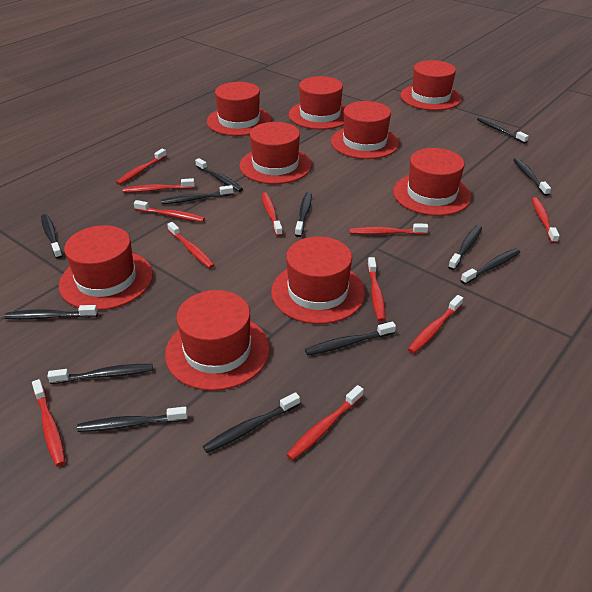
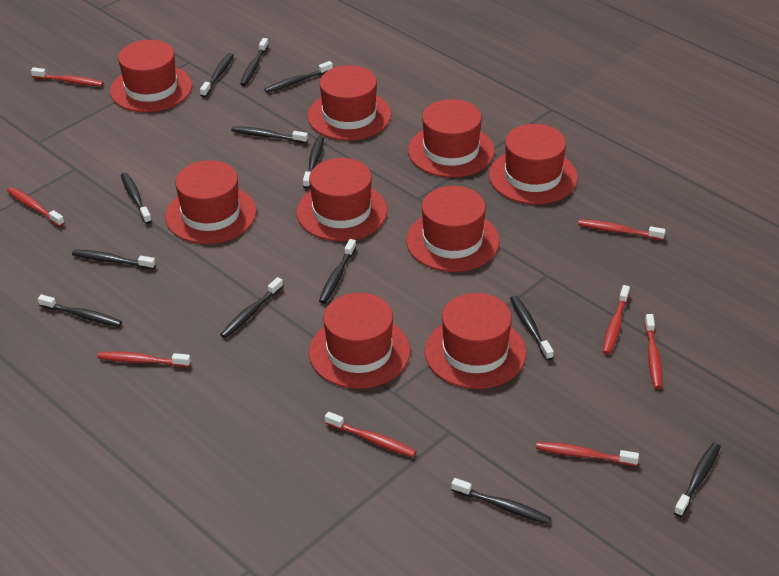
red toothbrush: 11 -> 8

